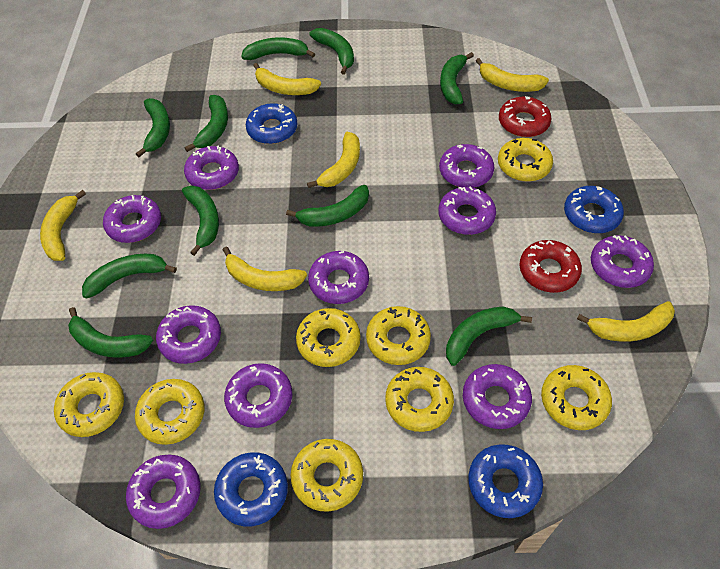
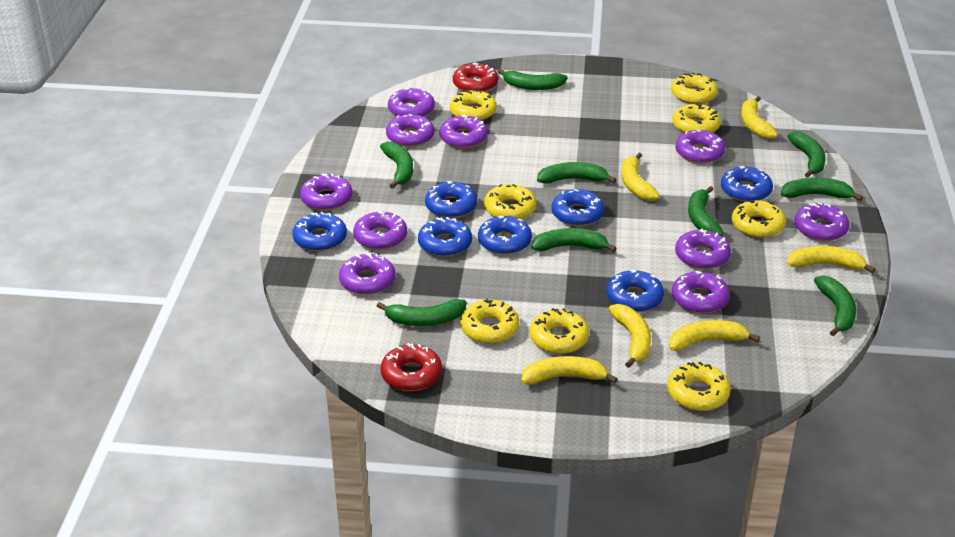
blue donut: 4 -> 7
green banana: 10 -> 9

